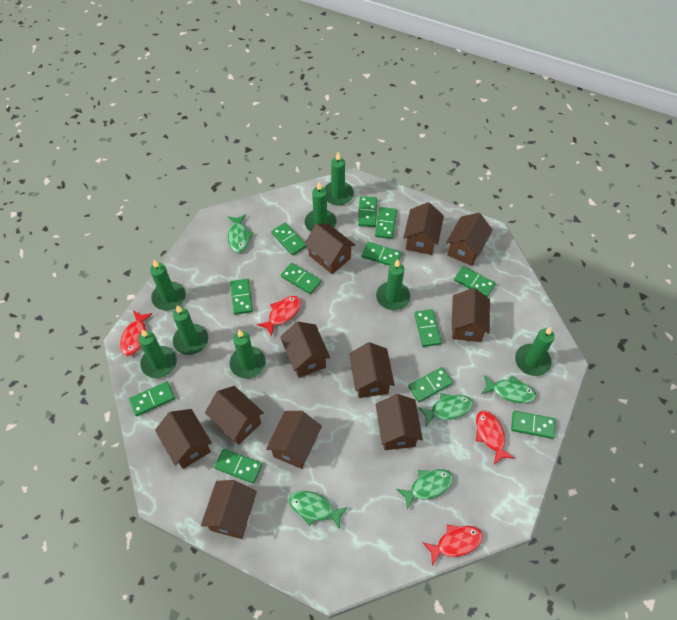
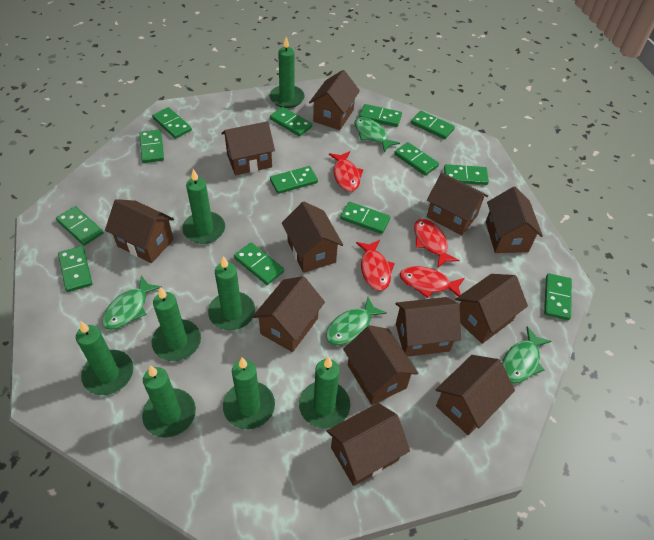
brown house: 11 -> 12
green domino: 12 -> 13
green fish: 5 -> 4

